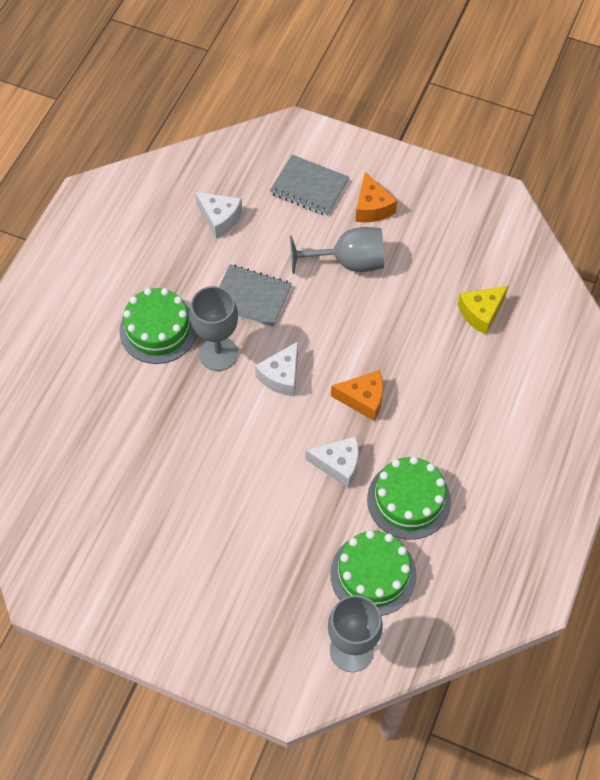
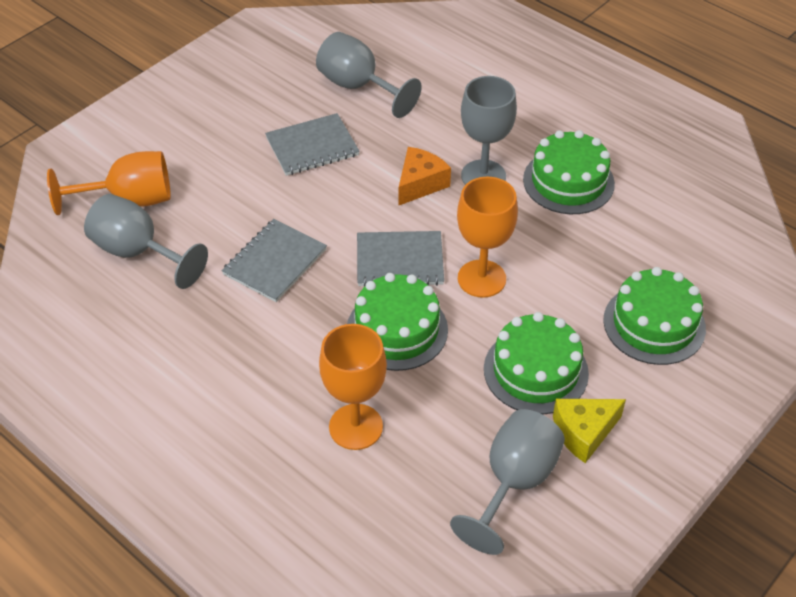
green cake: 3 -> 4
grey goblet: 3 -> 4
grey notebook: 2 -> 3
orange cheese: 2 -> 1
orange goblet: 0 -> 3
white cheese: 3 -> 0

